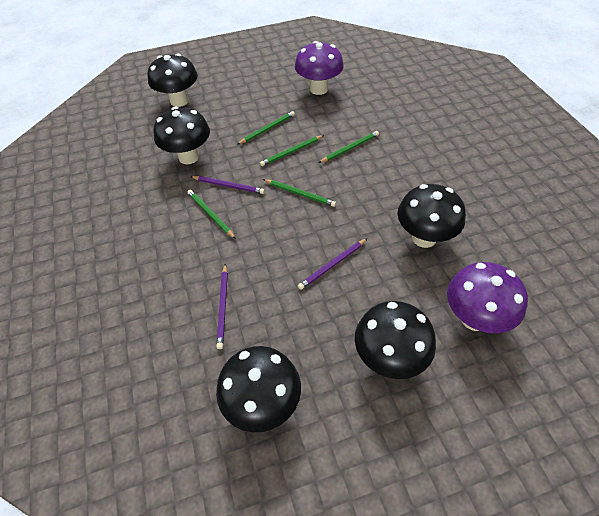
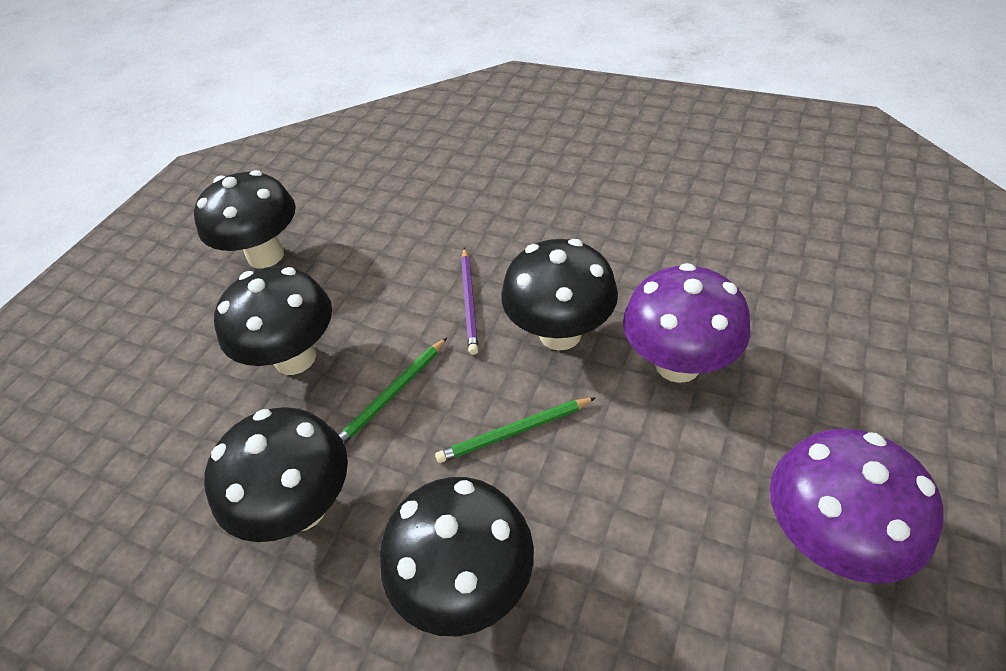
green pencil: 5 -> 2
purple pencil: 3 -> 1

